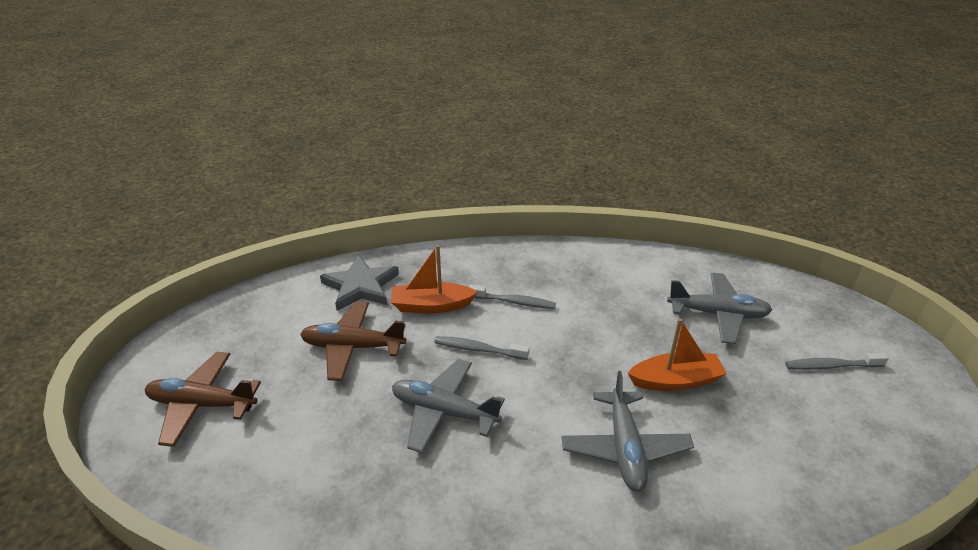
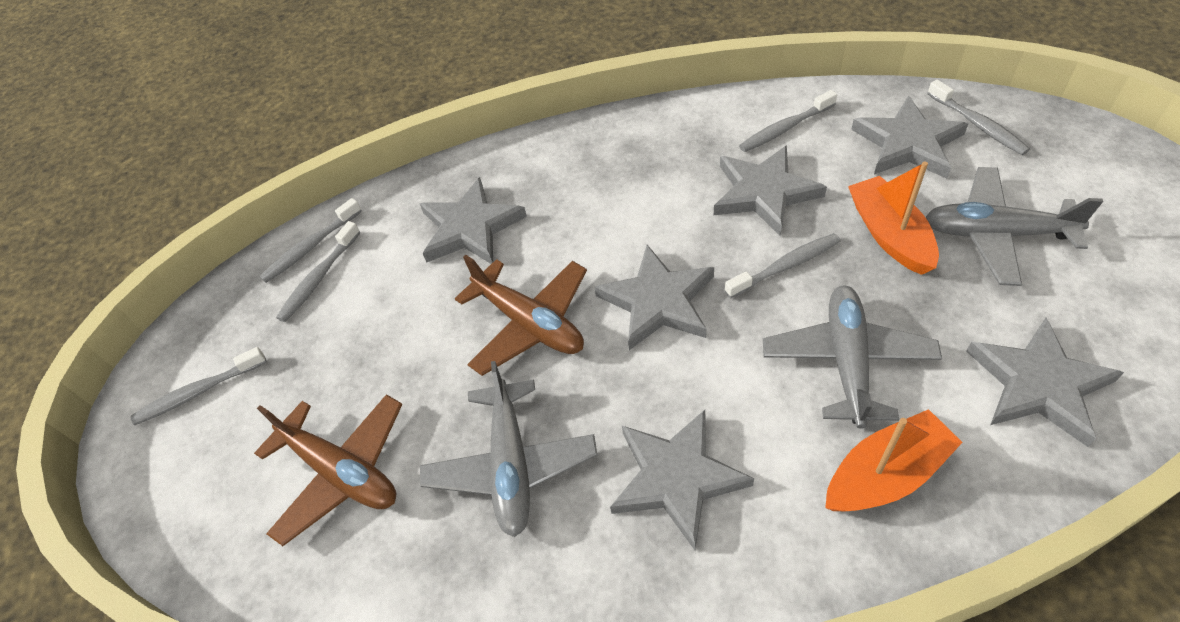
grey star: 1 -> 6
grey toothbrush: 3 -> 6

